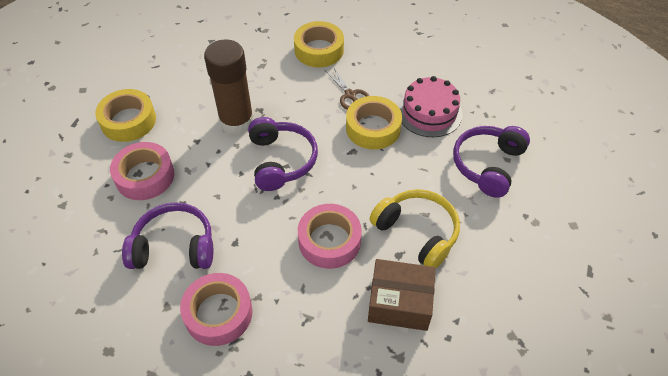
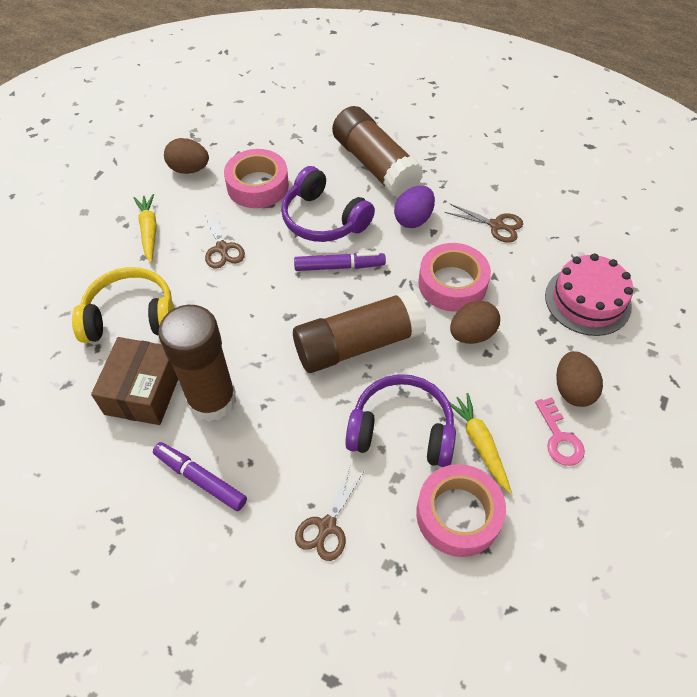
brown egg: 0 -> 3
brown glue stick: 1 -> 3
brown scissors: 1 -> 3
pink key: 0 -> 1
purple egg: 0 -> 1
purple headphones: 3 -> 2
purple marker: 0 -> 2
yellow carrot: 0 -> 2
yellow tape: 3 -> 0

